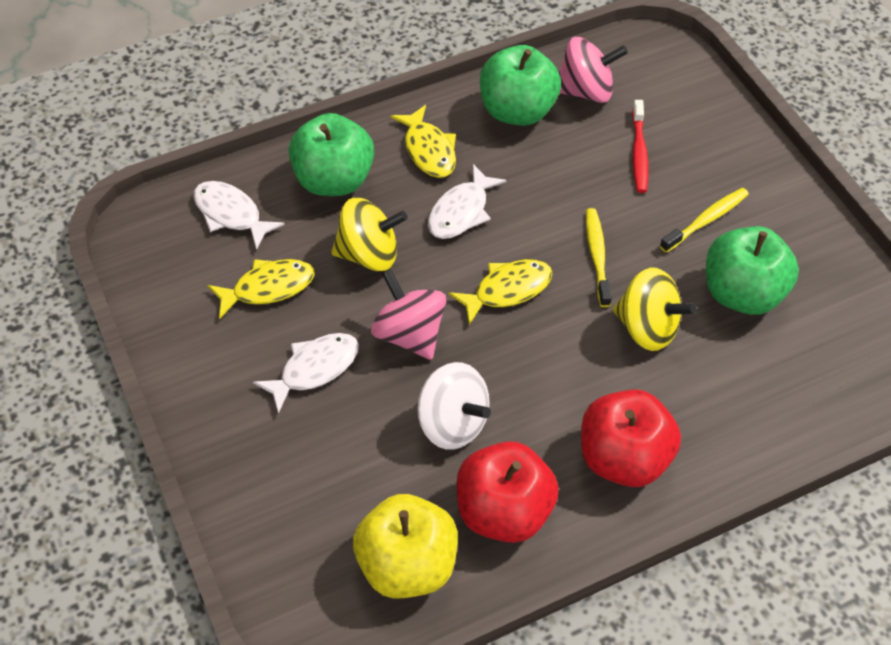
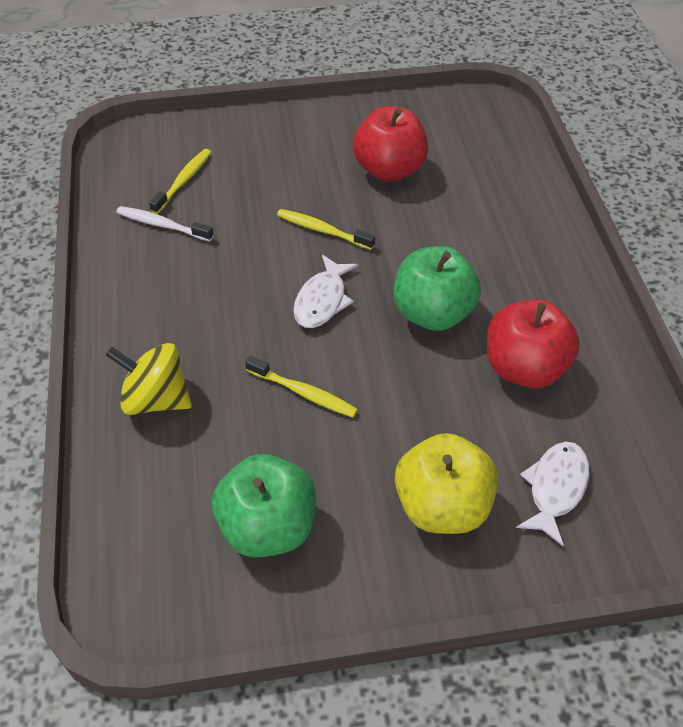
green apple: 3 -> 2
pink spinning top: 2 -> 0
red toothbrush: 1 -> 0
white fish: 3 -> 2
white spinning top: 1 -> 0
white toothbrush: 0 -> 1
yellow fish: 3 -> 0
yellow spinning top: 2 -> 1
yellow toothbrush: 2 -> 3

